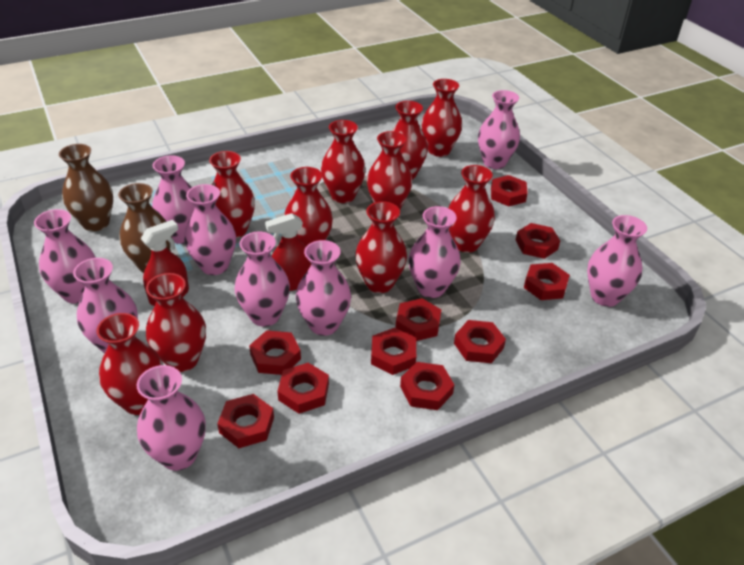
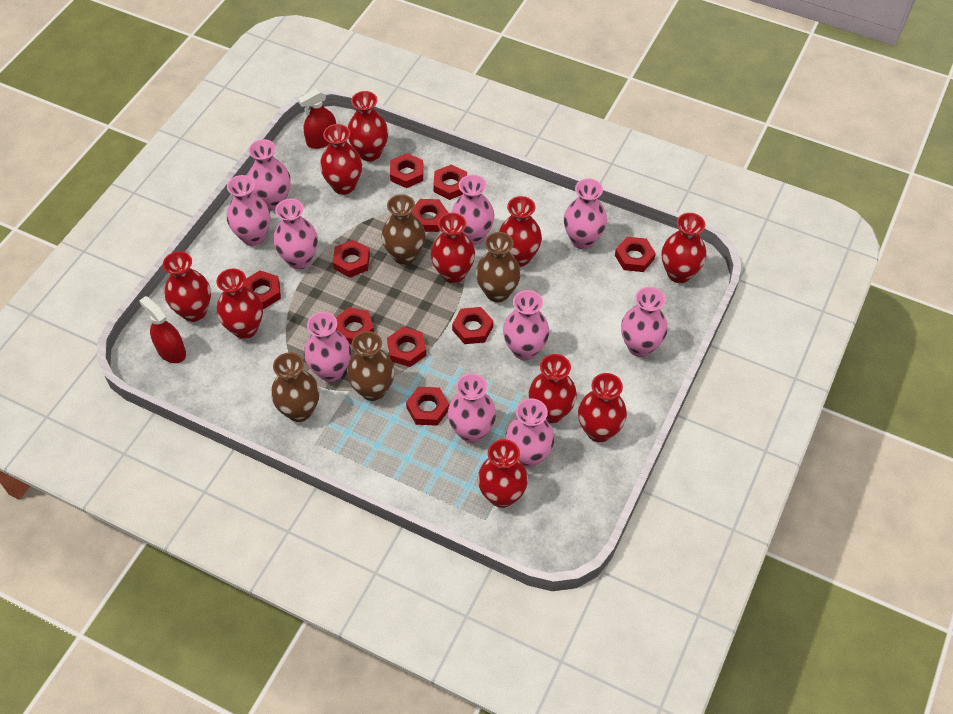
brown vase: 2 -> 4

